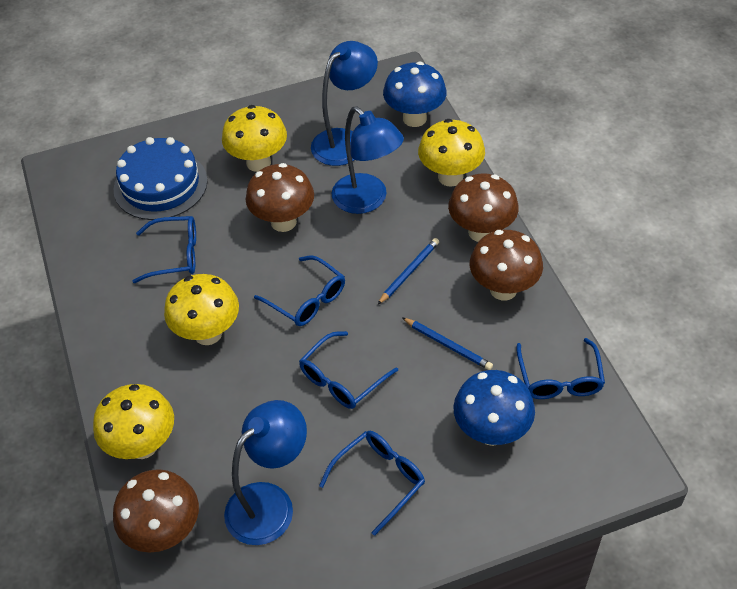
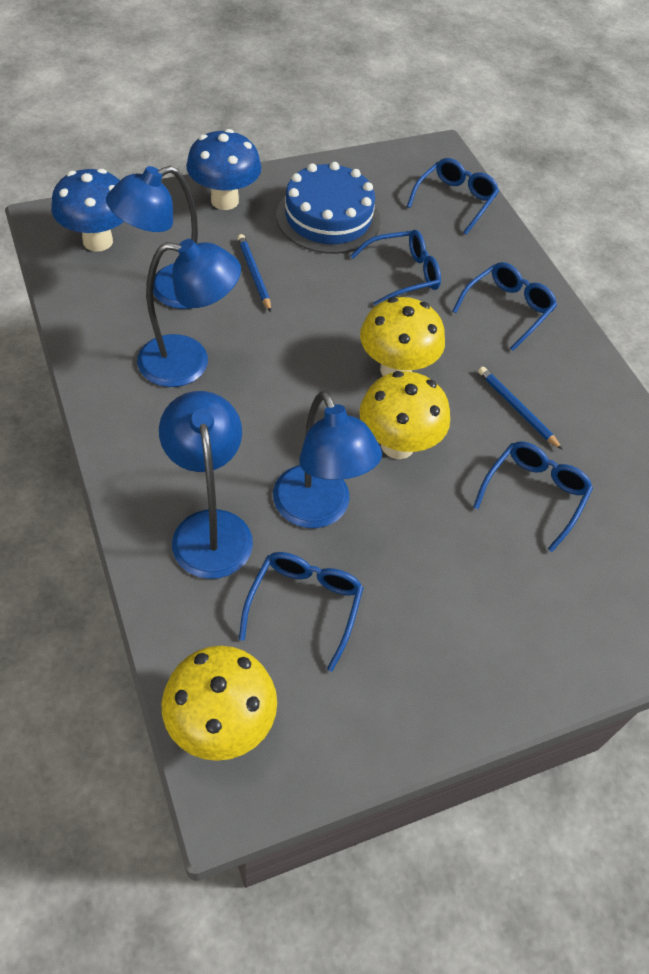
blue lamp: 3 -> 4
brown mushroom: 4 -> 0
yellow mushroom: 4 -> 3

